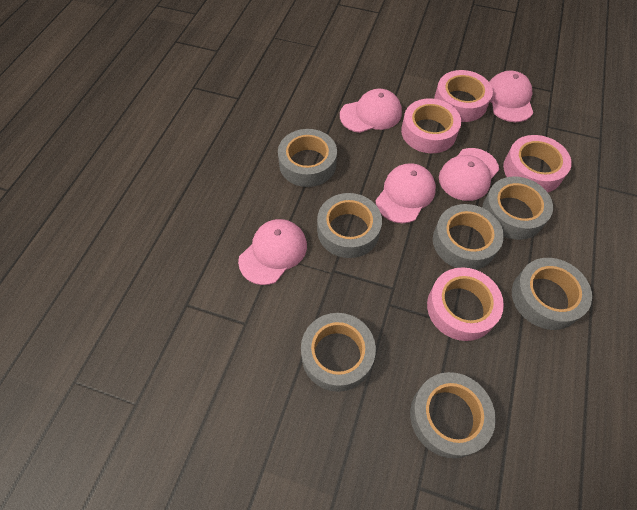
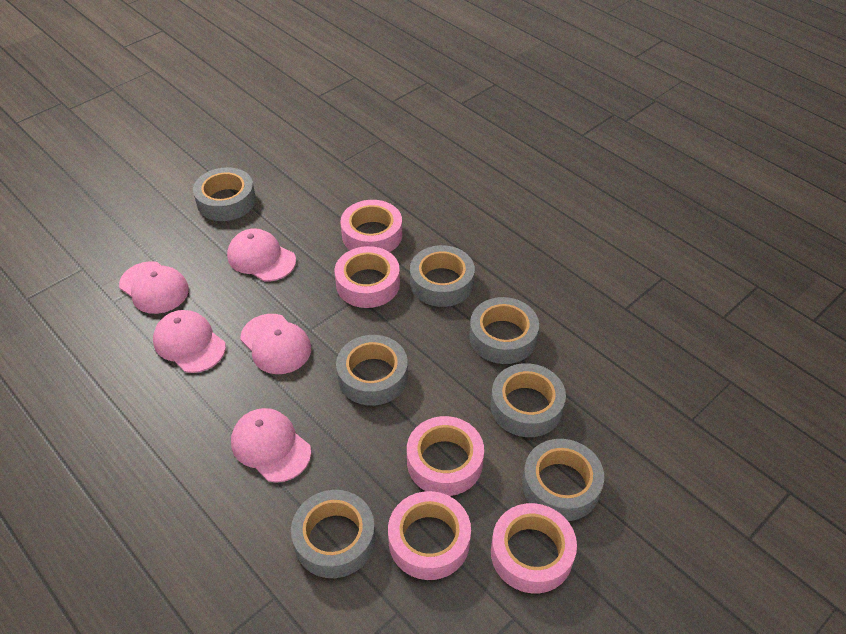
pink tape: 4 -> 5

